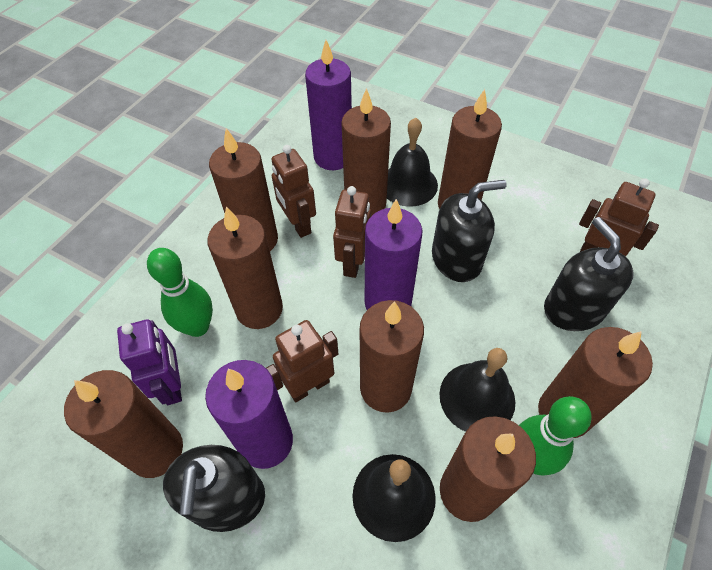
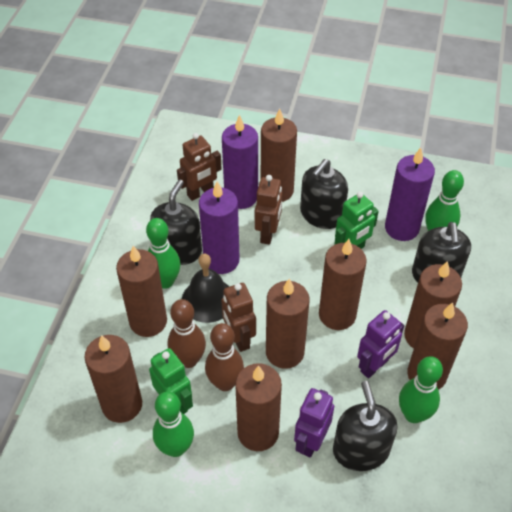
black bell: 3 -> 1
black soap dispenser: 3 -> 4
brown bowling pin: 0 -> 2
brown robot: 4 -> 3
green bowling pin: 2 -> 4
green robot: 0 -> 2
purple robot: 1 -> 2

